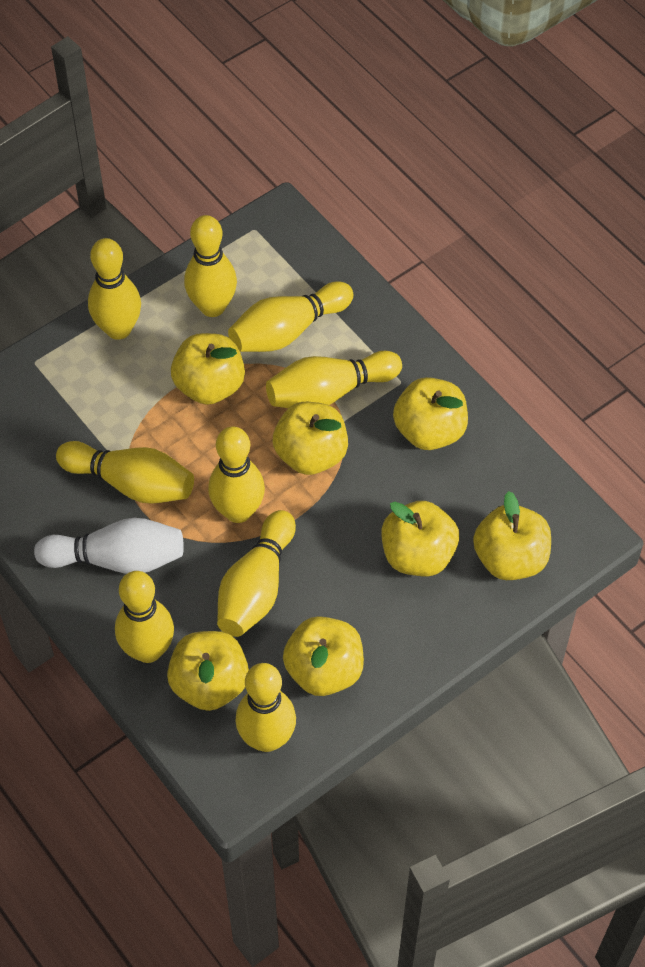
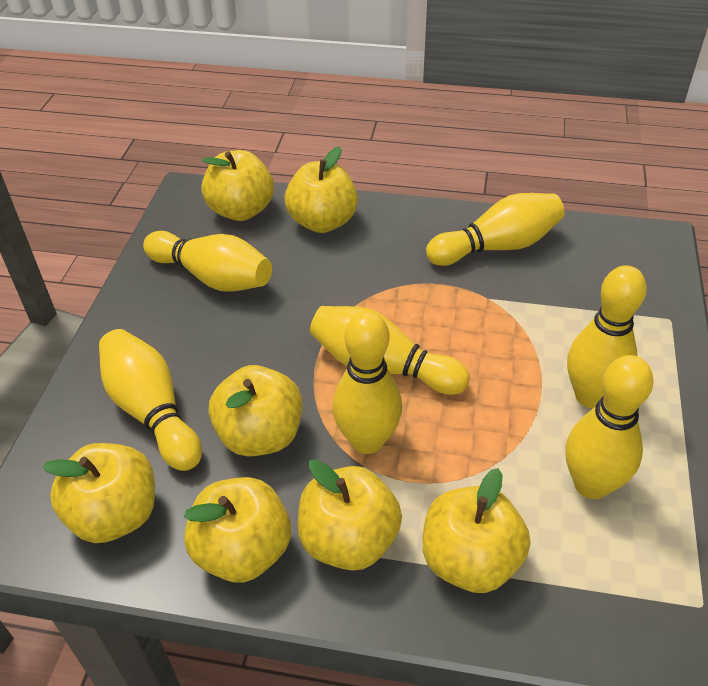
white bowling pin: 1 -> 0
yellow bowling pin: 9 -> 7

